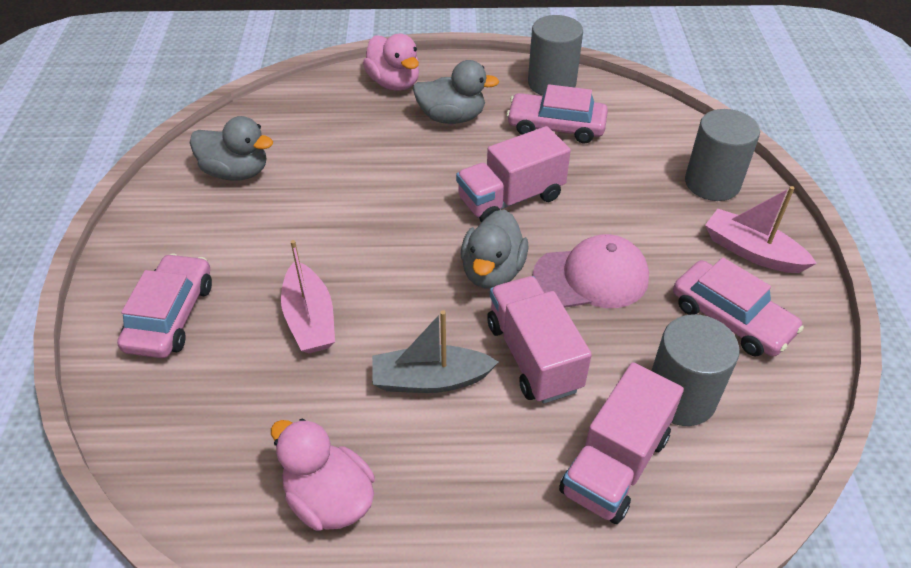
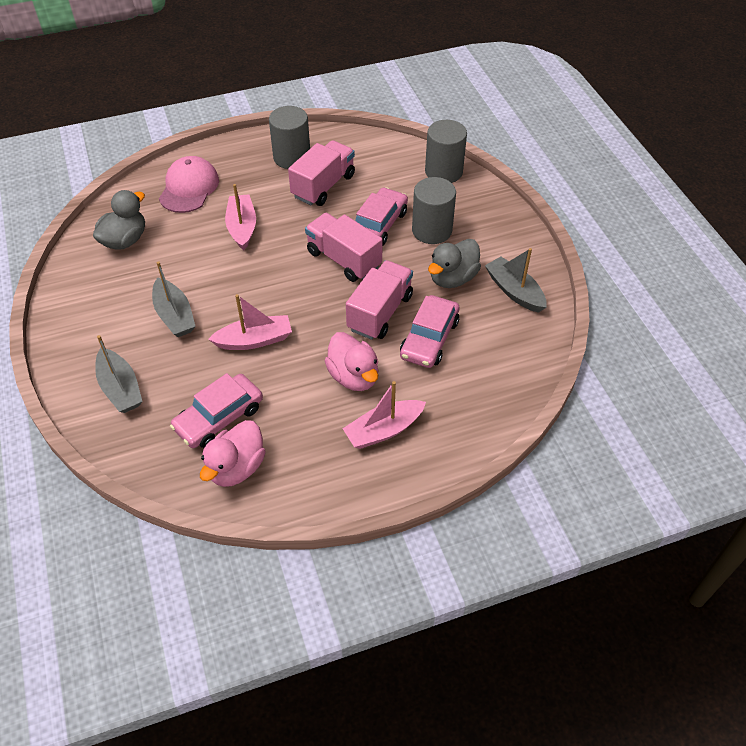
grey boat: 1 -> 3
grey duck: 3 -> 2
pink boat: 2 -> 3

